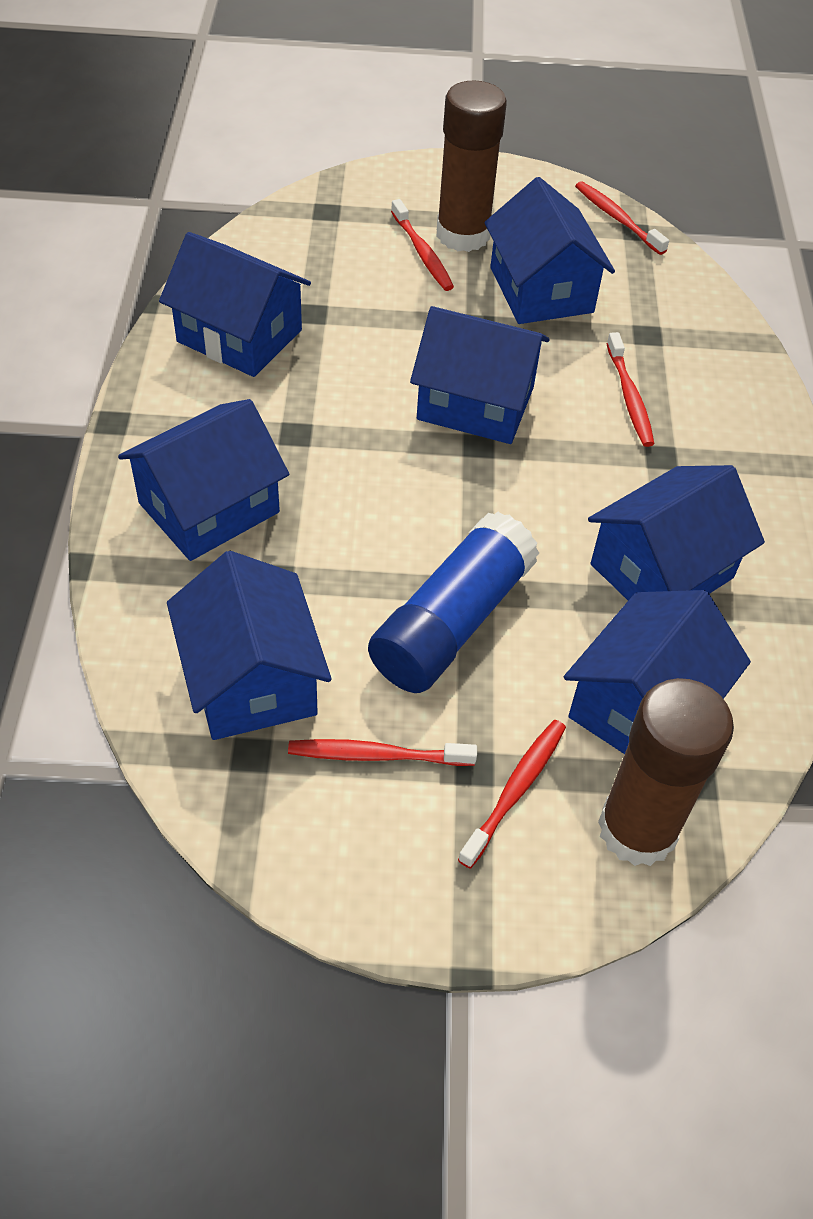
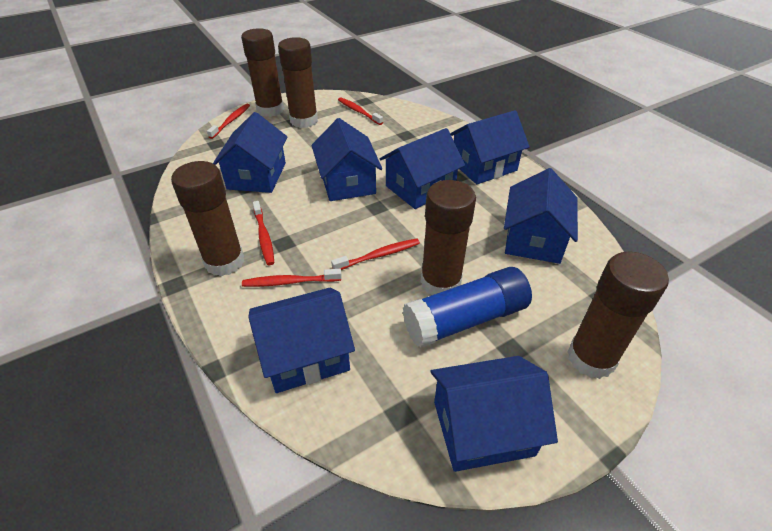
brown glue stick: 2 -> 5

